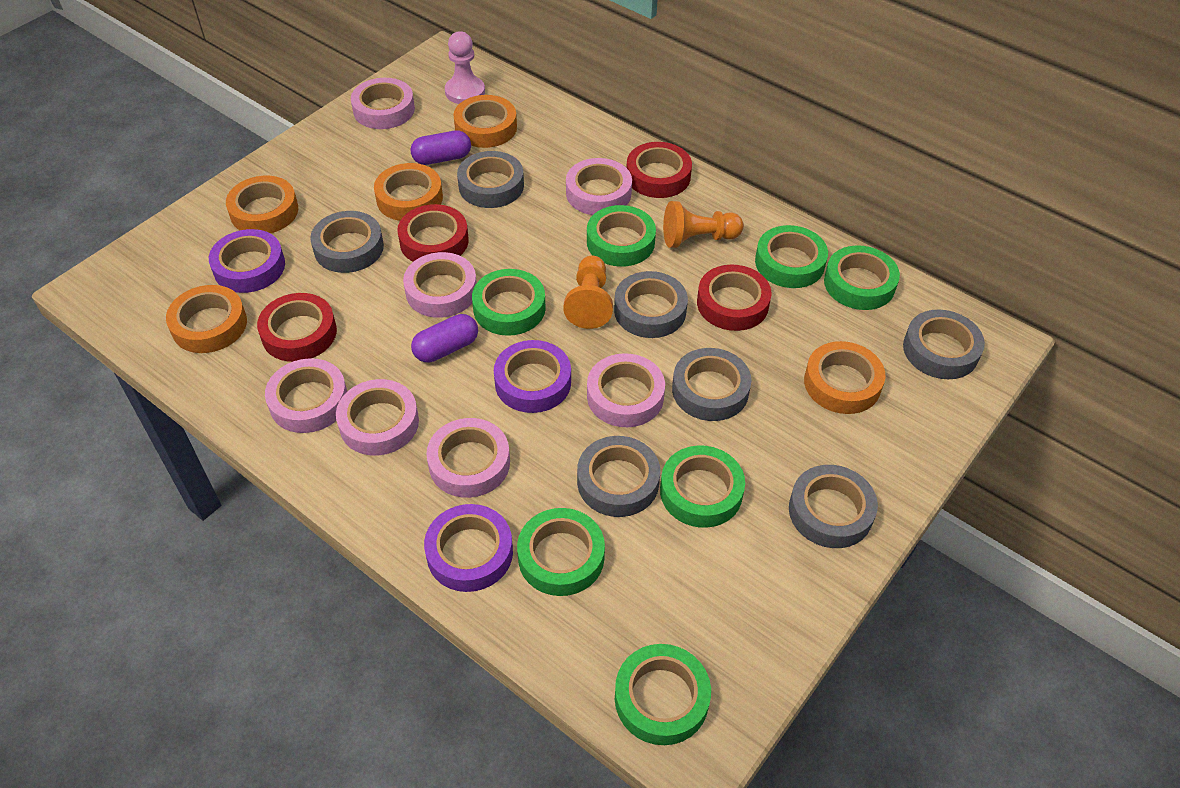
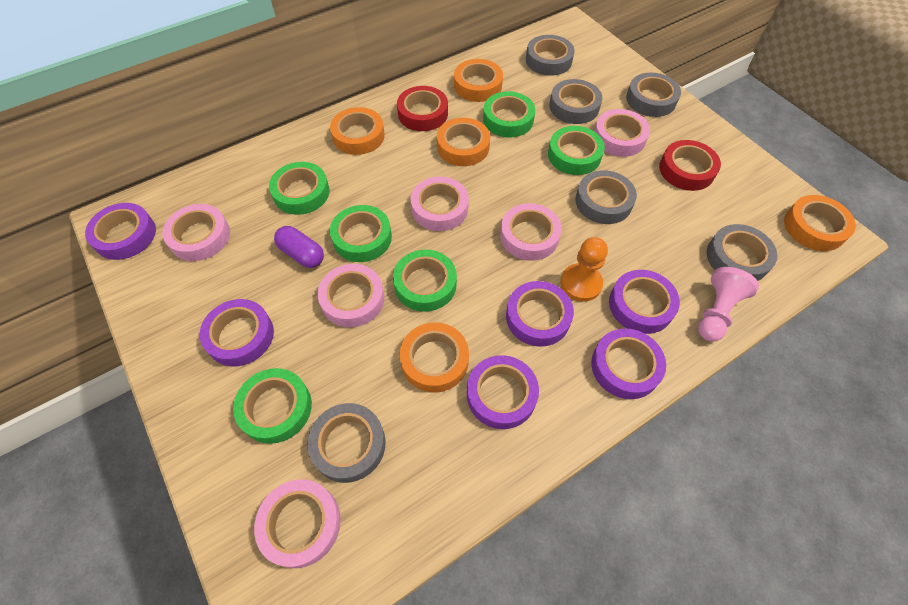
green tape: 7 -> 6
grey tape: 7 -> 6
orange pawn: 2 -> 1
pink tape: 7 -> 6
purple capsule: 2 -> 1
purple tape: 3 -> 6
red tape: 4 -> 2

